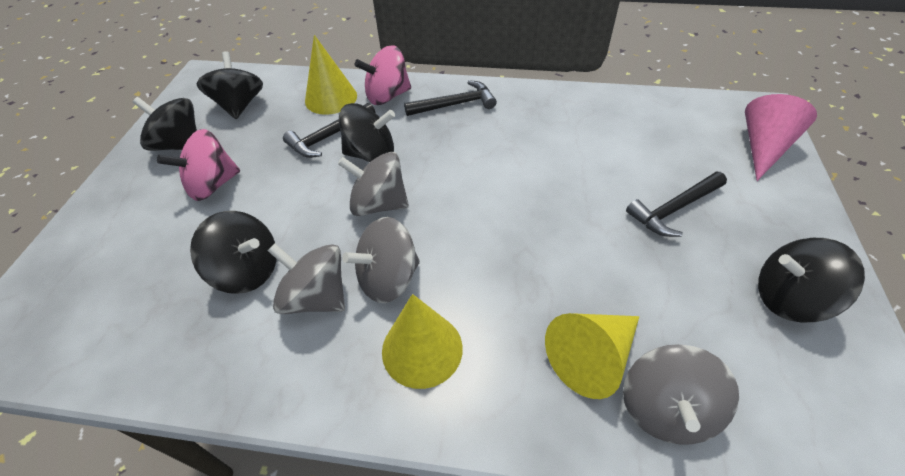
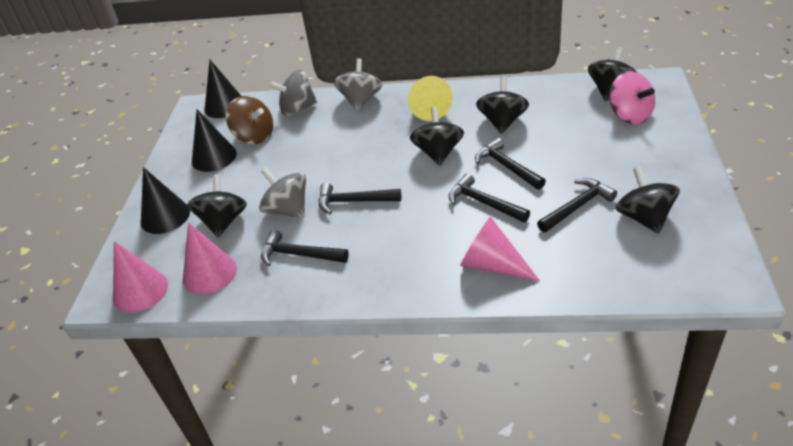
black cone: 0 -> 3
black hammer: 3 -> 5
brown spinning top: 0 -> 1
grey spinning top: 4 -> 3
pink cone: 1 -> 3
pink spinning top: 2 -> 1
yellow cone: 3 -> 1

